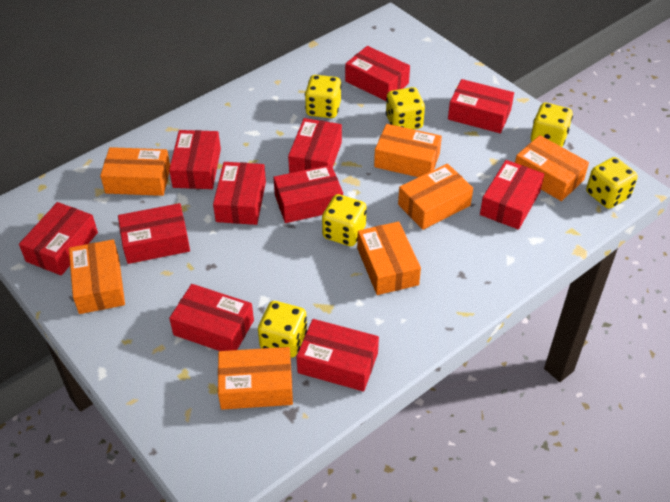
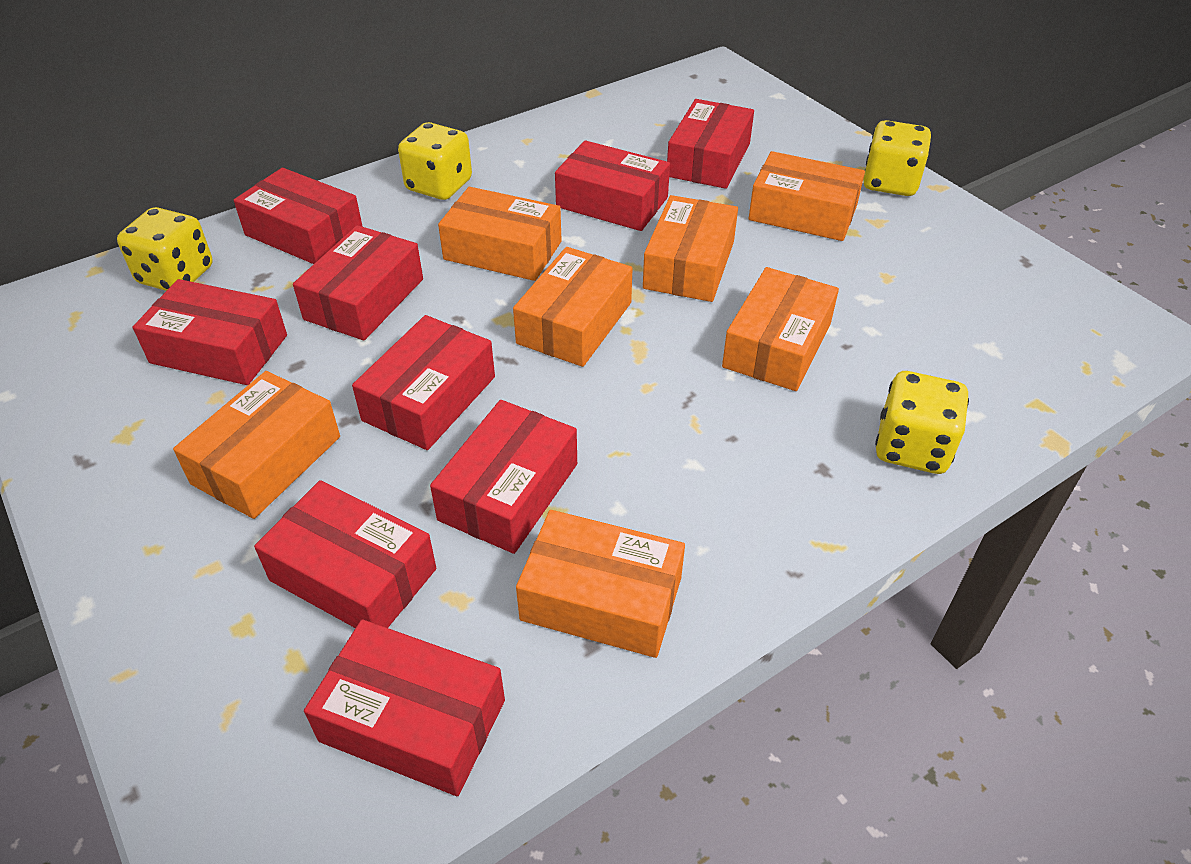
red box: 11 -> 9
yellow dice: 6 -> 4

